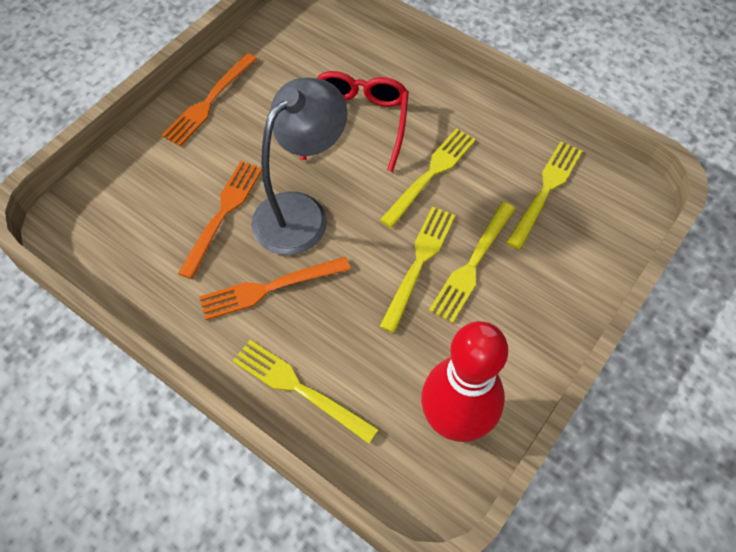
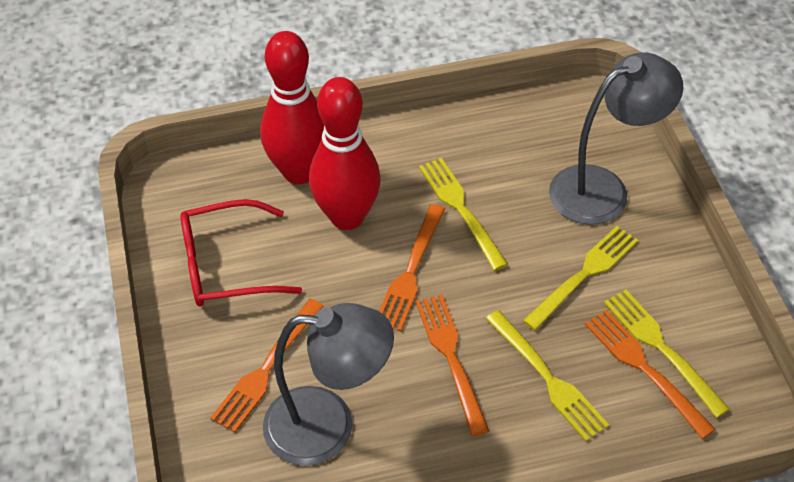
grey lamp: 1 -> 2
orange fork: 3 -> 4
red bowling pin: 1 -> 2
yellow fork: 5 -> 4

